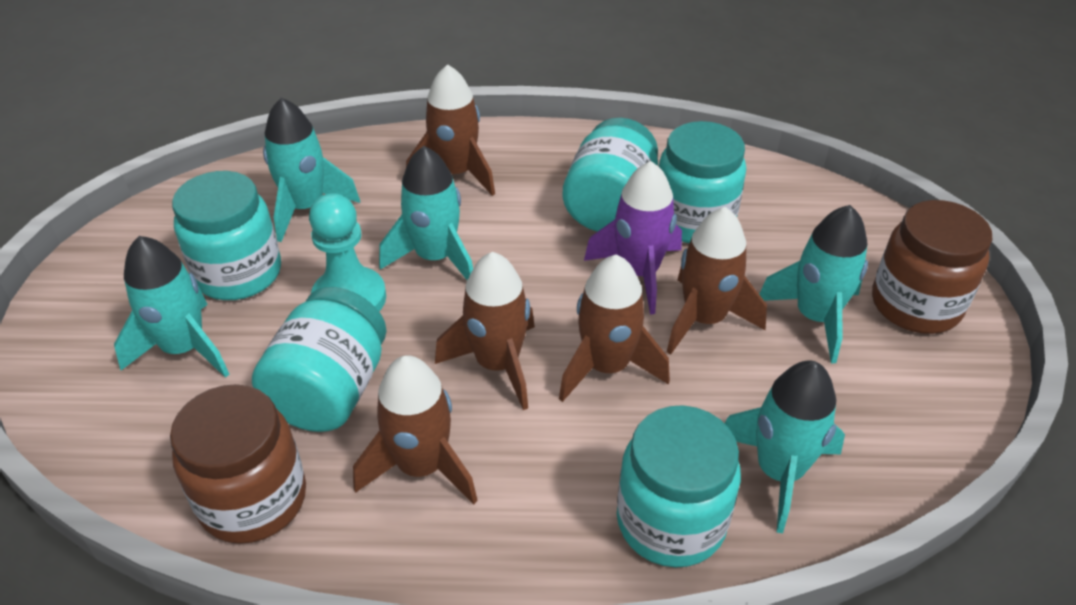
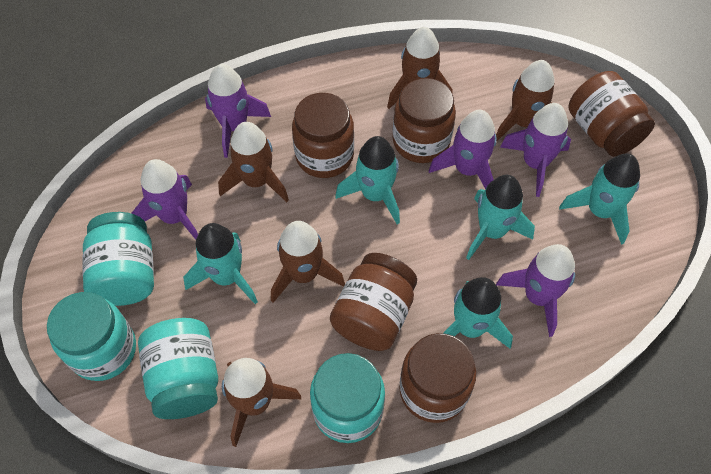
brown jar: 2 -> 5
purple rocket: 1 -> 5
turquoise jar: 5 -> 4
turquoise pawn: 1 -> 0

